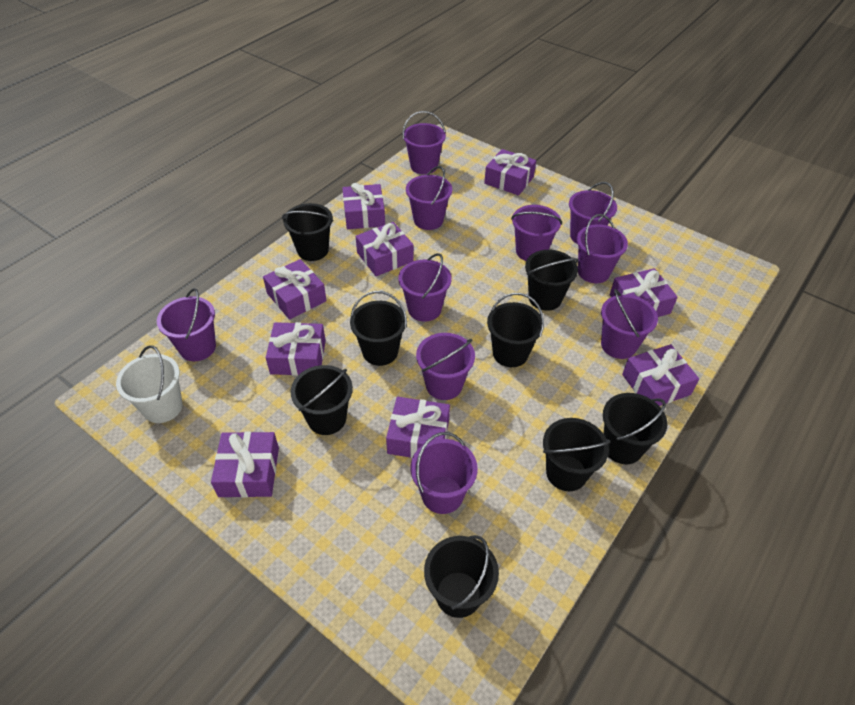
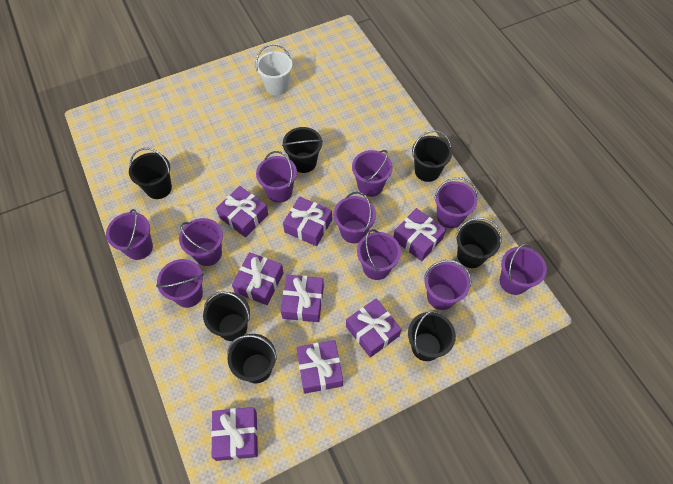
black bucket: 8 -> 7
purple gift: 9 -> 8

